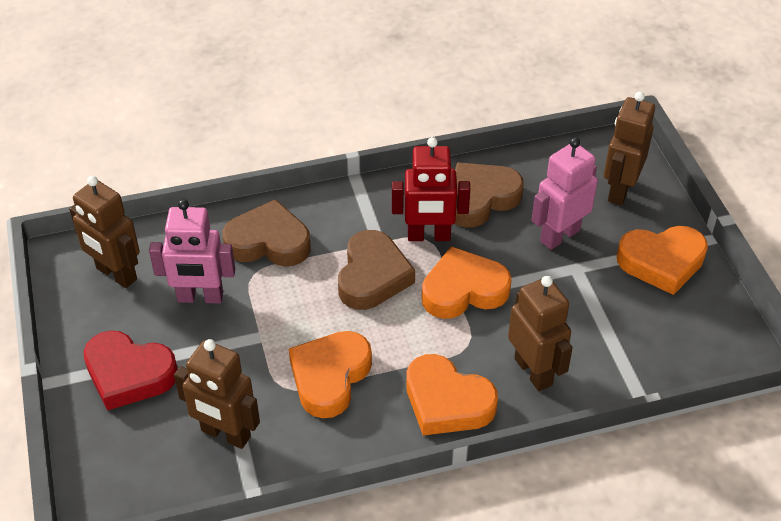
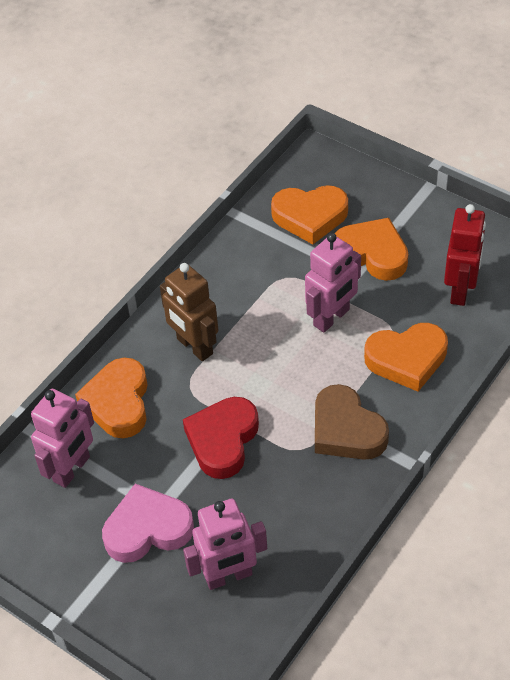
brown heart: 3 -> 1
brown robot: 4 -> 1
pink heart: 0 -> 1
pink robot: 2 -> 3

